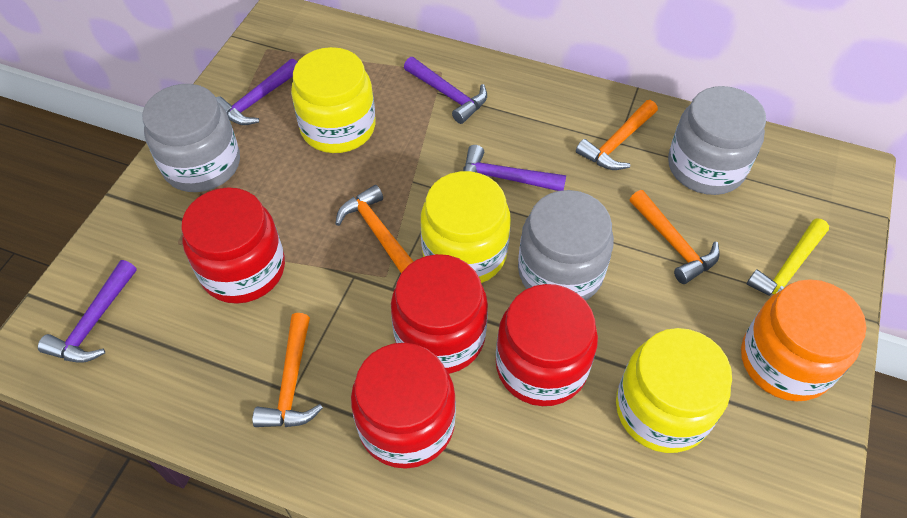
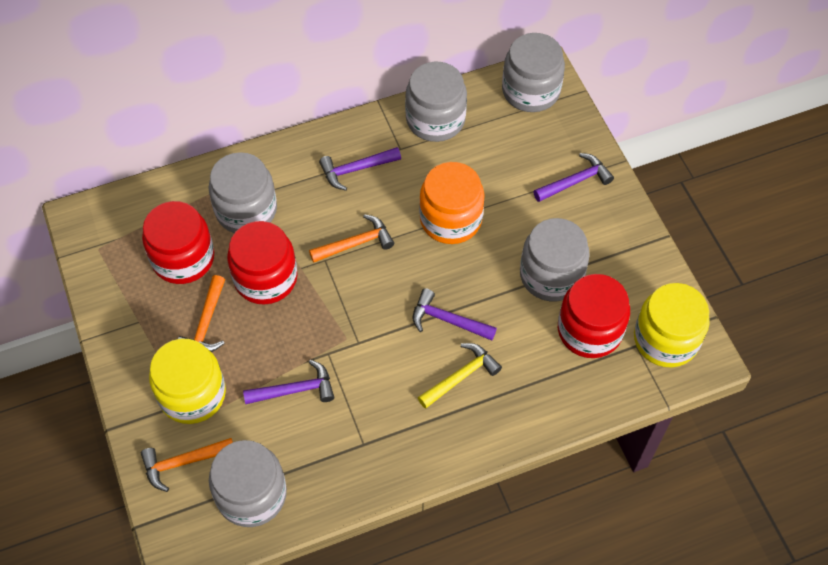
grey jar: 3 -> 5
orange hammer: 4 -> 3
red jar: 4 -> 3
yellow jar: 3 -> 2

